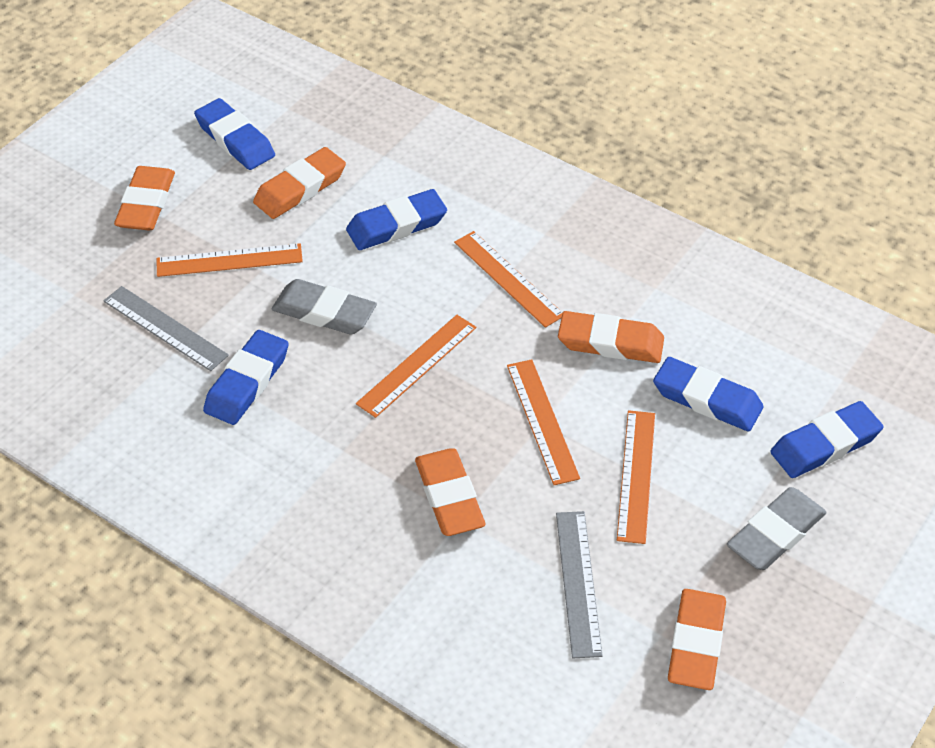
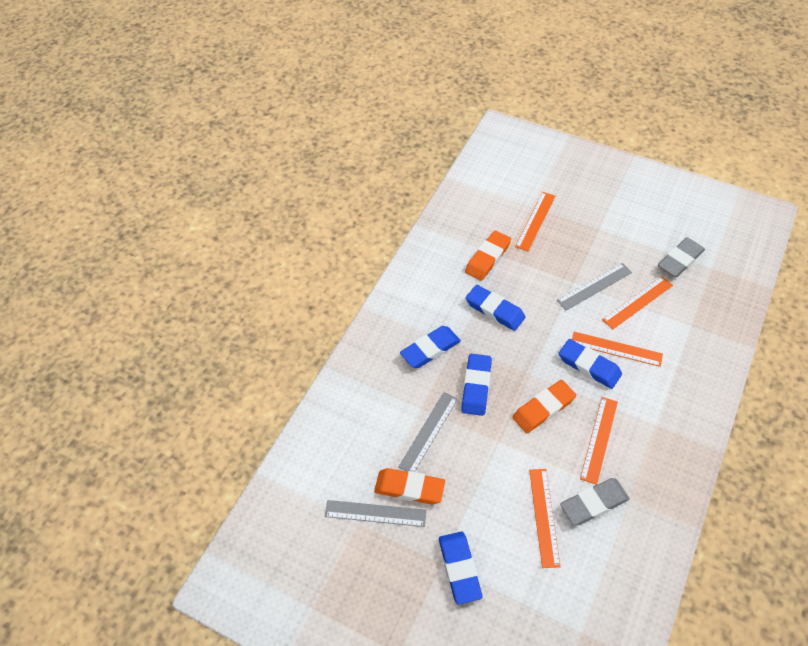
grey ruler: 2 -> 3
orange eraser: 5 -> 3

